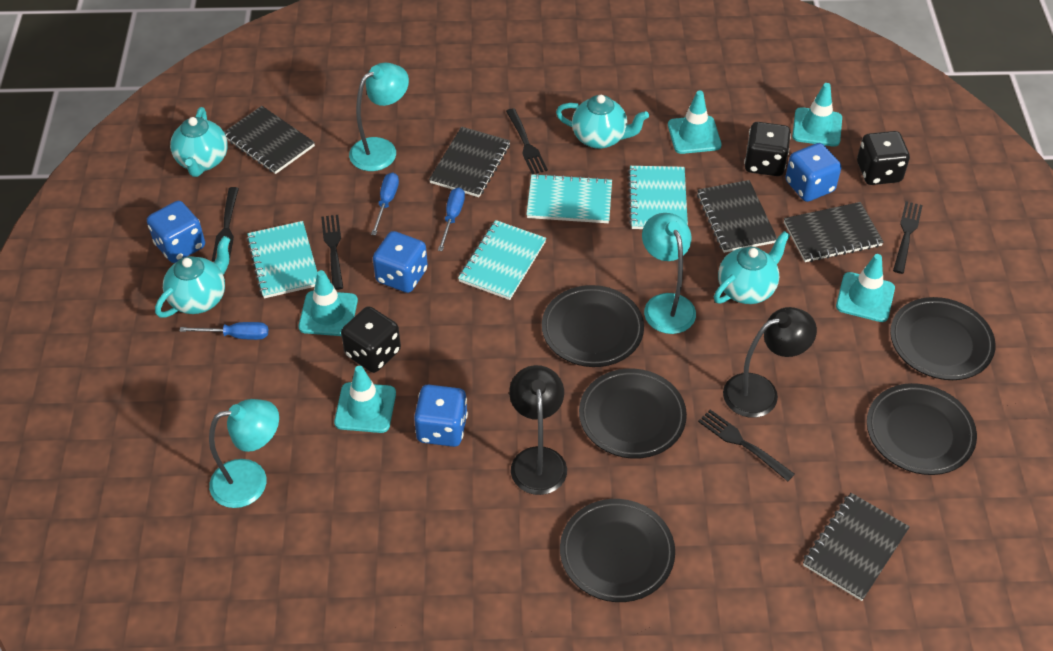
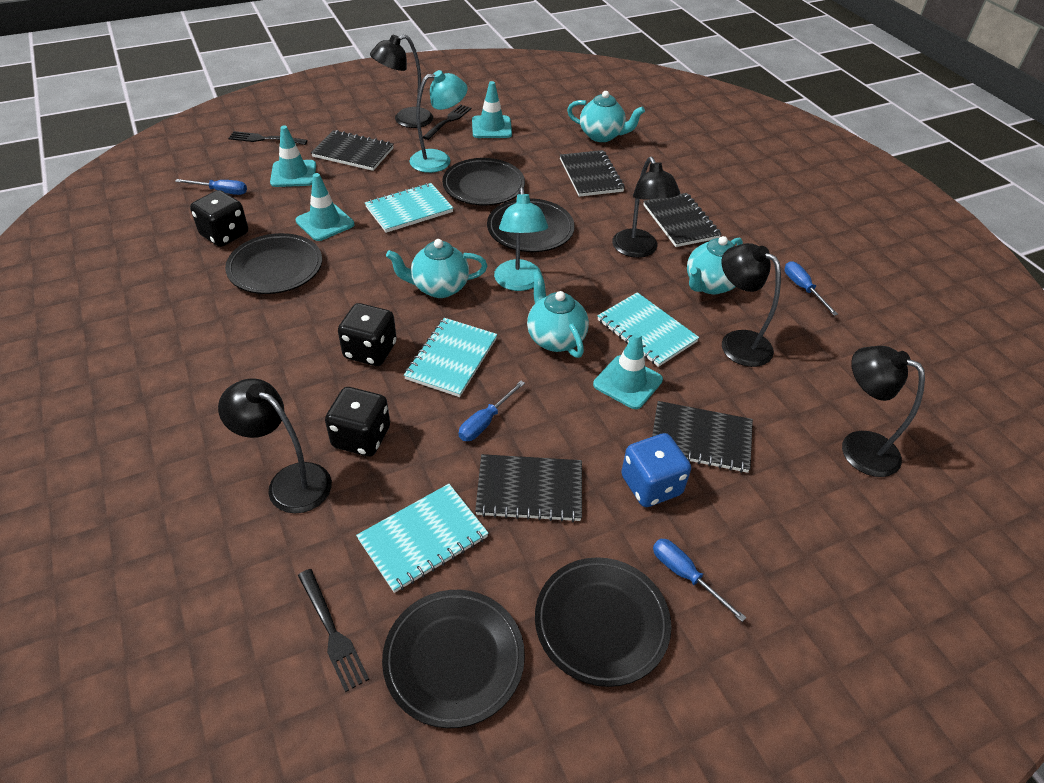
black fork: 5 -> 3
black lamp: 2 -> 5
blue dice: 4 -> 1
blue screwdriver: 3 -> 4
turquoise lamp: 3 -> 2
turquoise traffic cone: 5 -> 4

